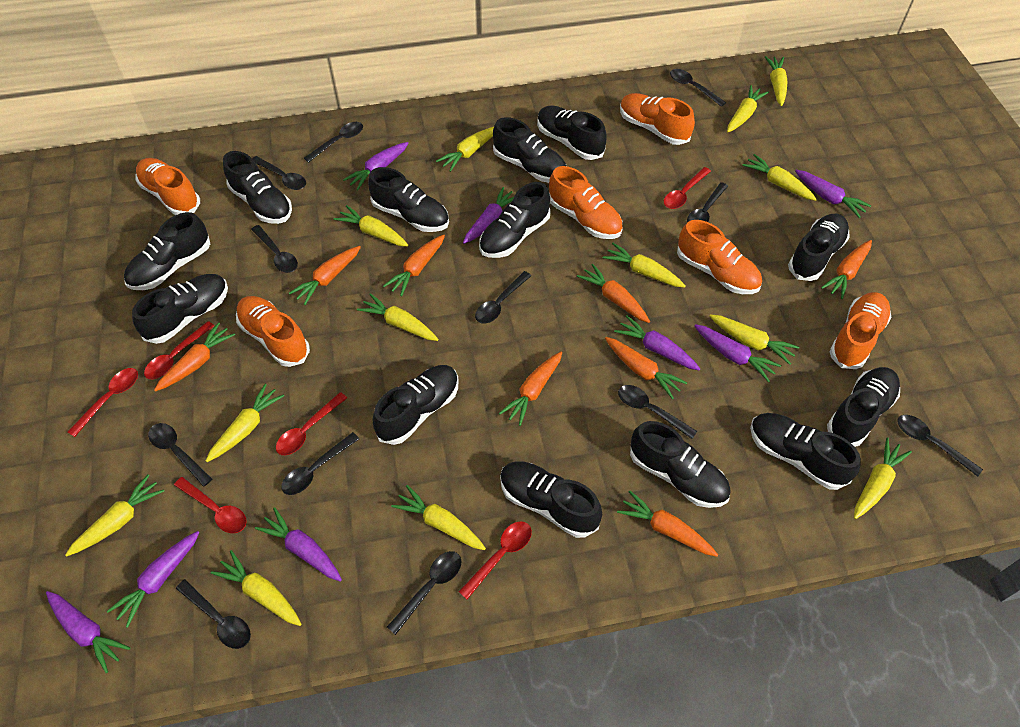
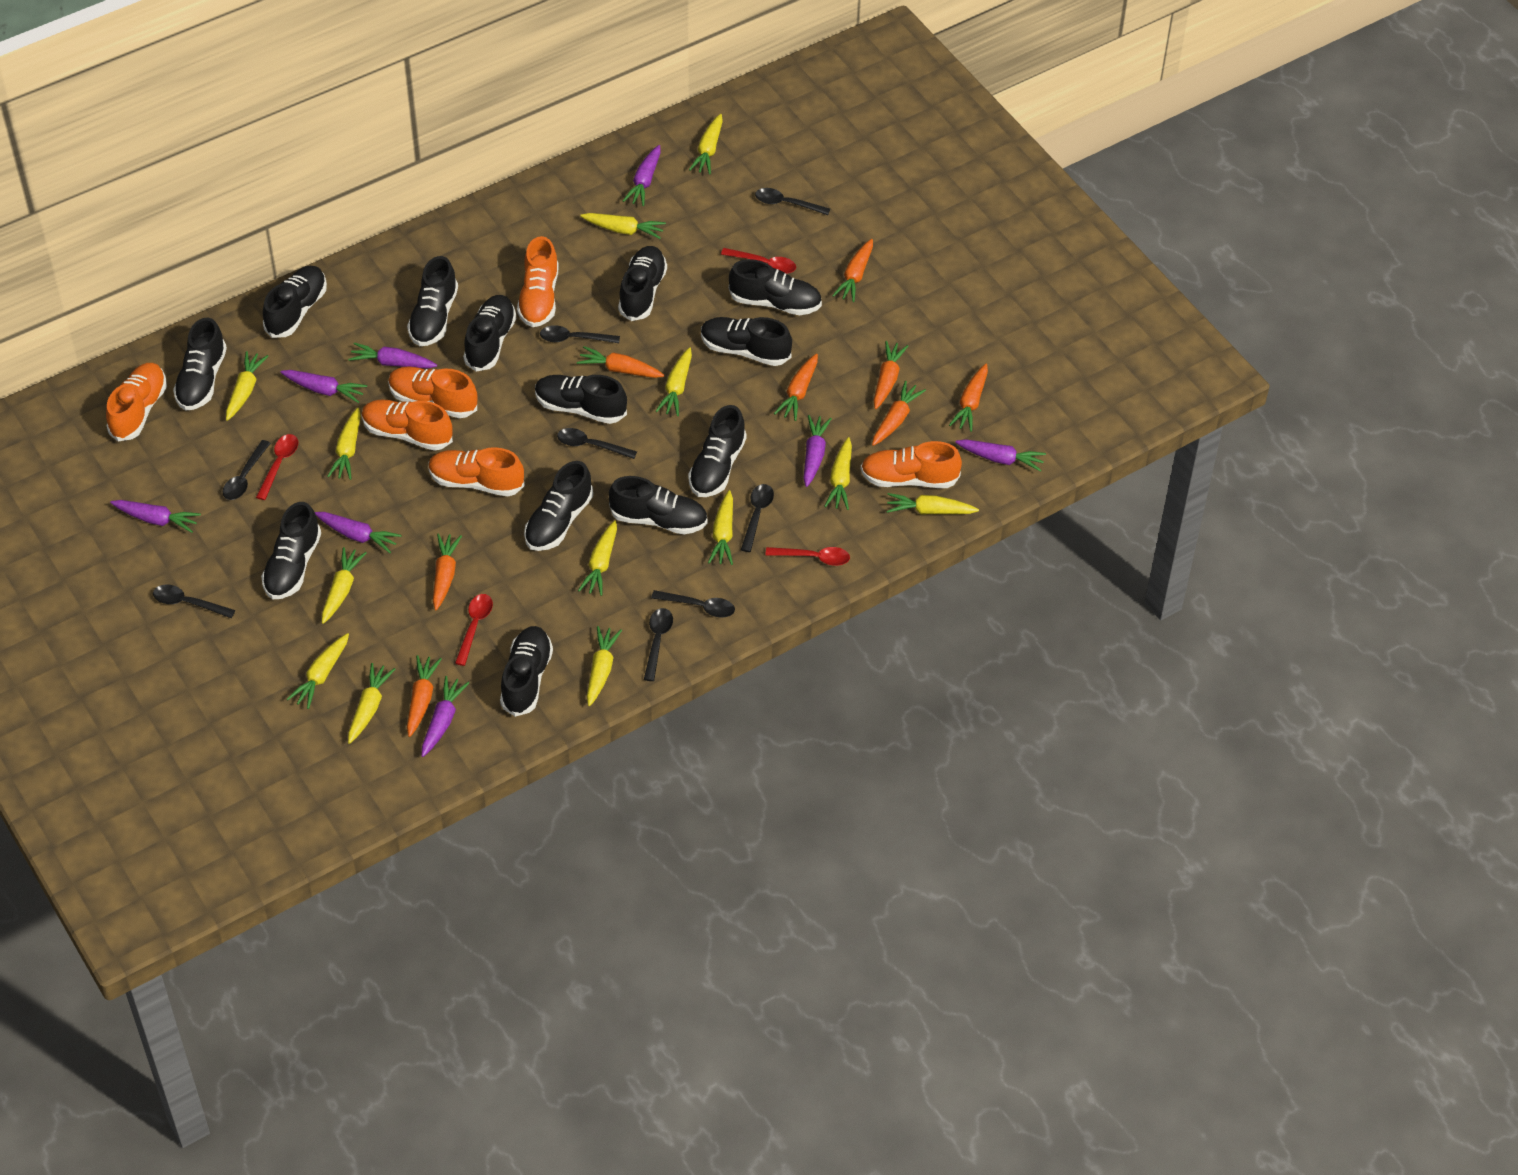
black spoon: 12 -> 8
red spoon: 6 -> 4

